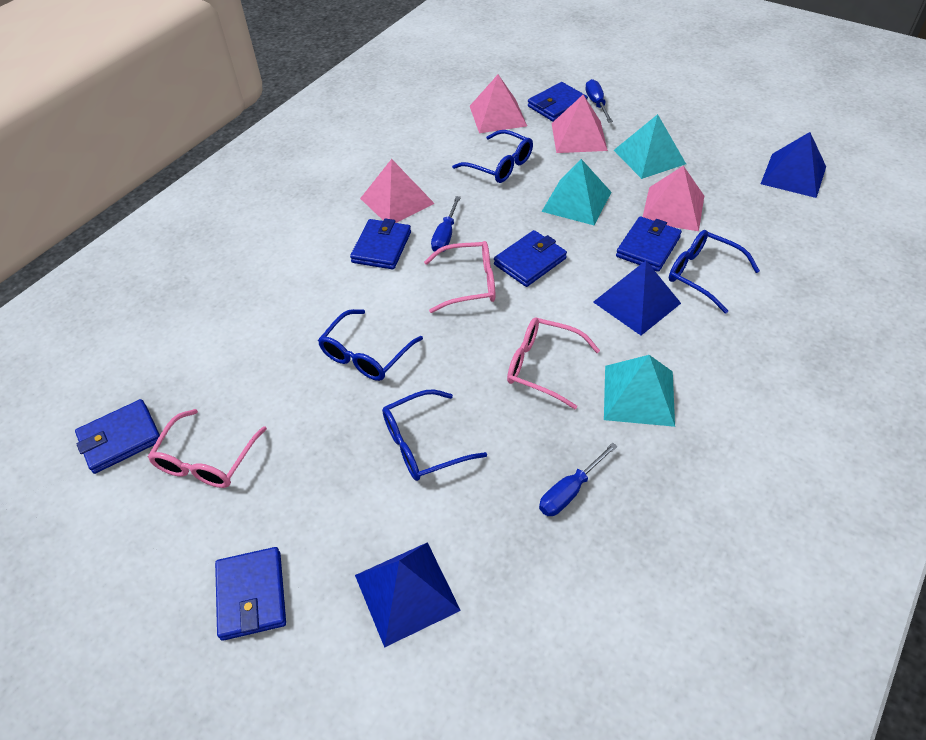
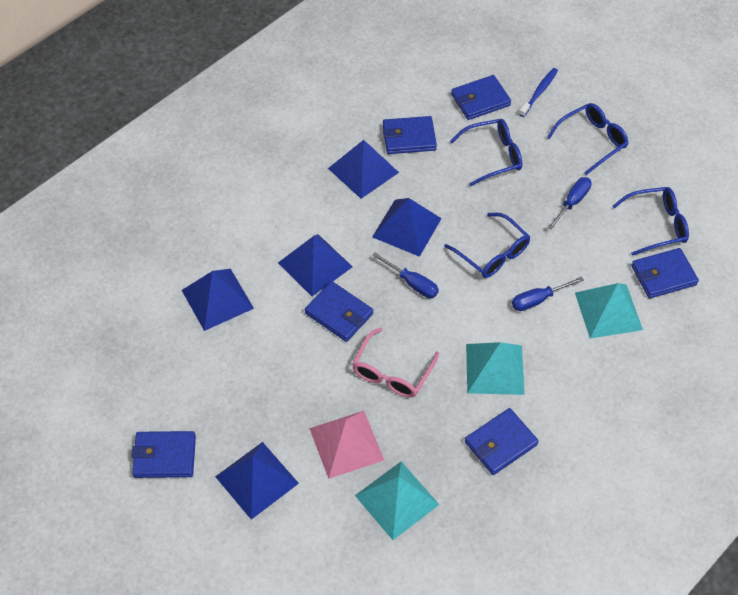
blue pyramid: 3 -> 5
blue toothbrush: 0 -> 1
pink glasses: 3 -> 1
pink pyramid: 4 -> 1

